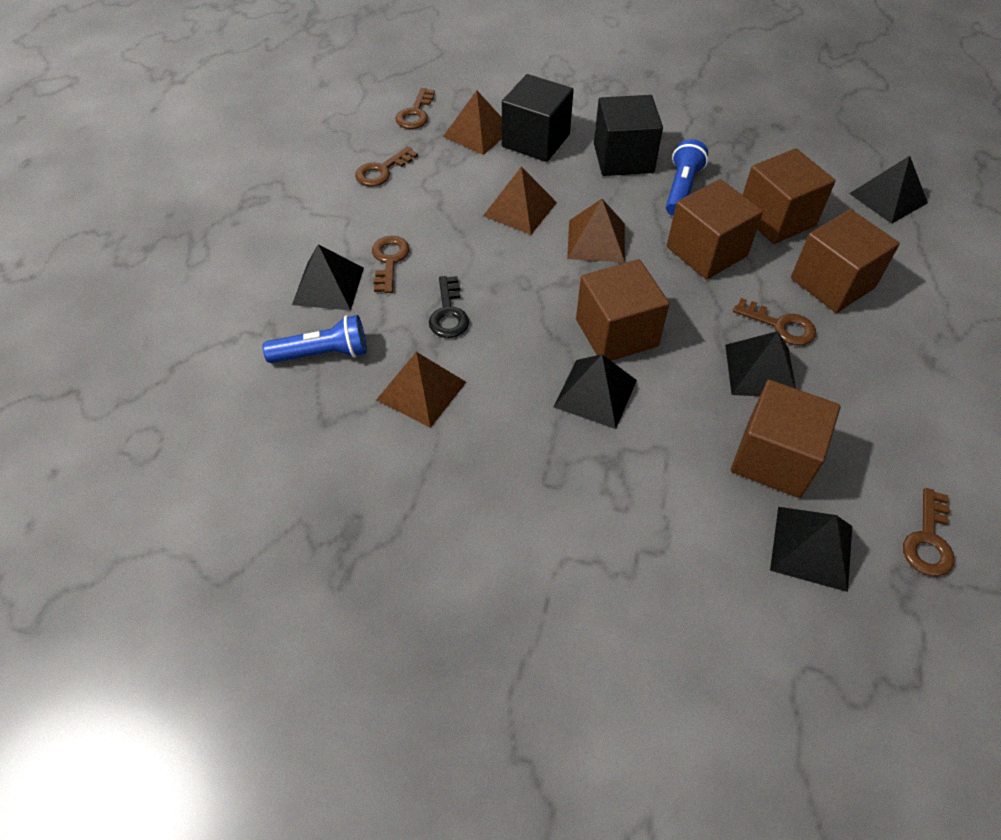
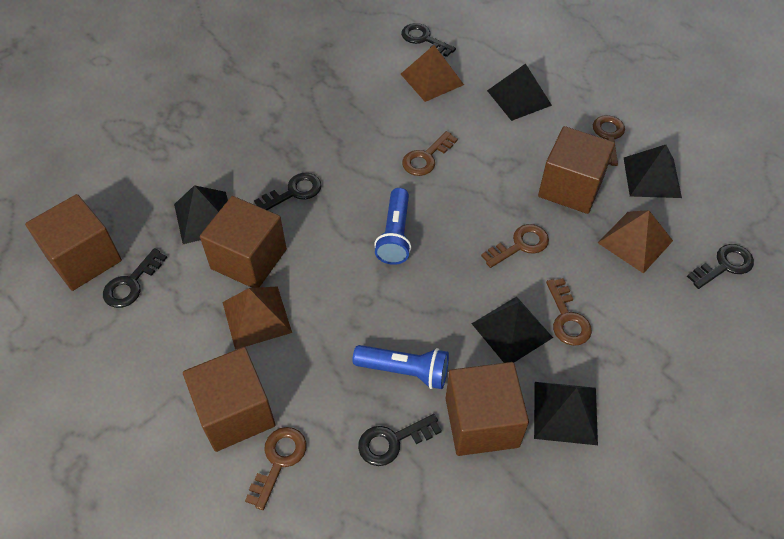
black cube: 2 -> 0
black key: 1 -> 5
brown pyramid: 4 -> 3

